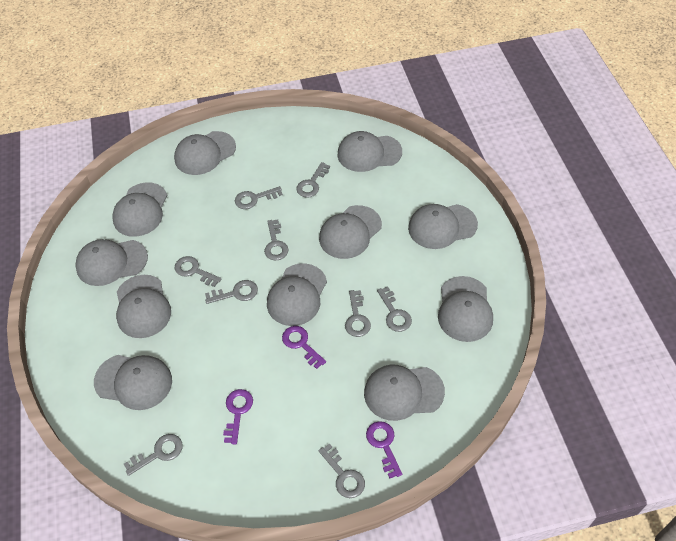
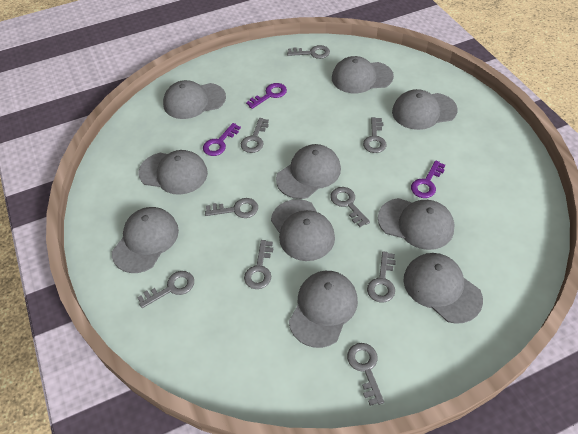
grey cap: 11 -> 10

